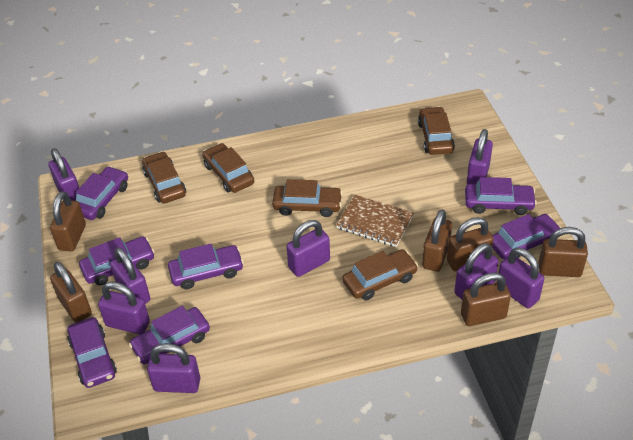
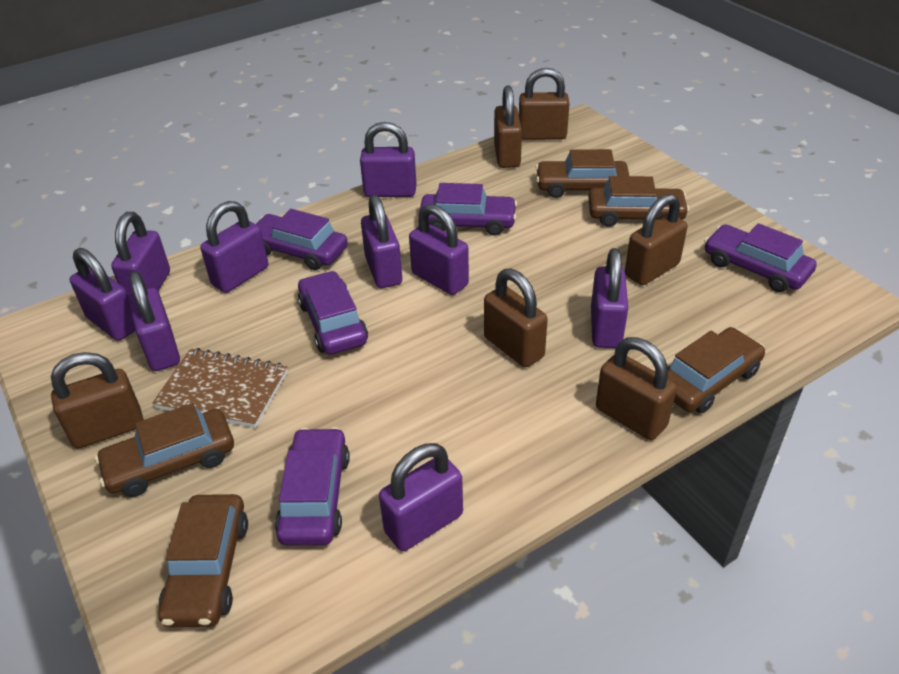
purple car: 7 -> 5
purple padlock: 8 -> 9

